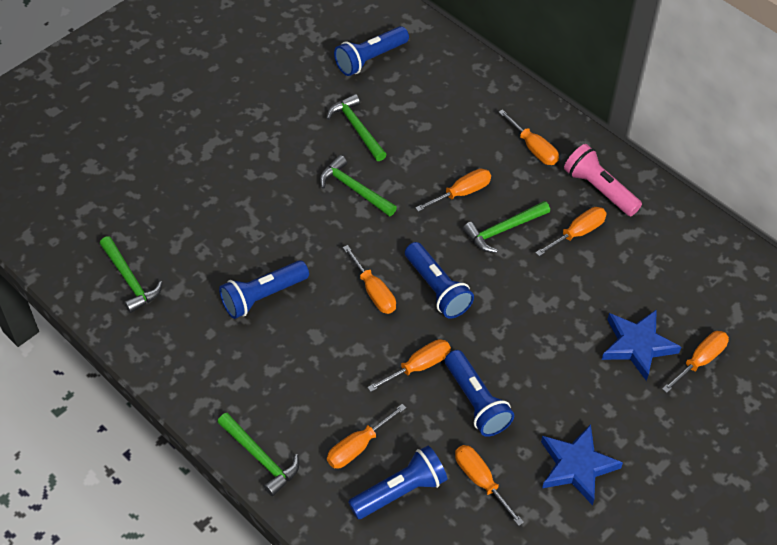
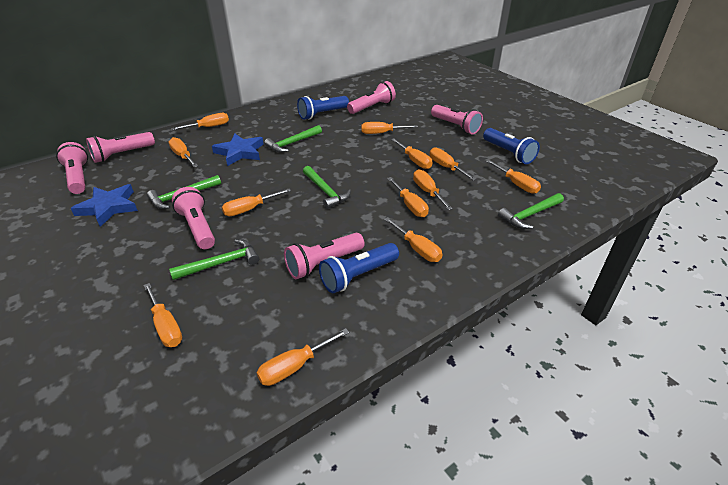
blue flashlight: 5 -> 3
orange screwdriver: 8 -> 12
pink flashlight: 1 -> 6

